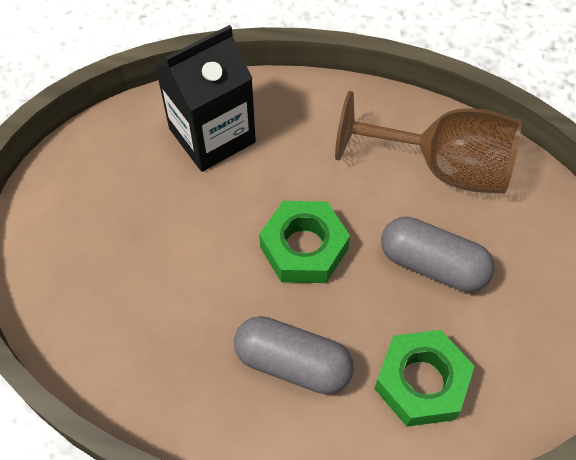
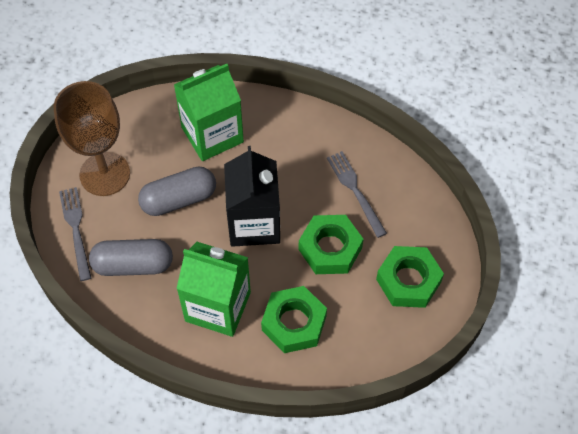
green carton: 0 -> 2
green nut: 2 -> 3
grey fork: 0 -> 2

